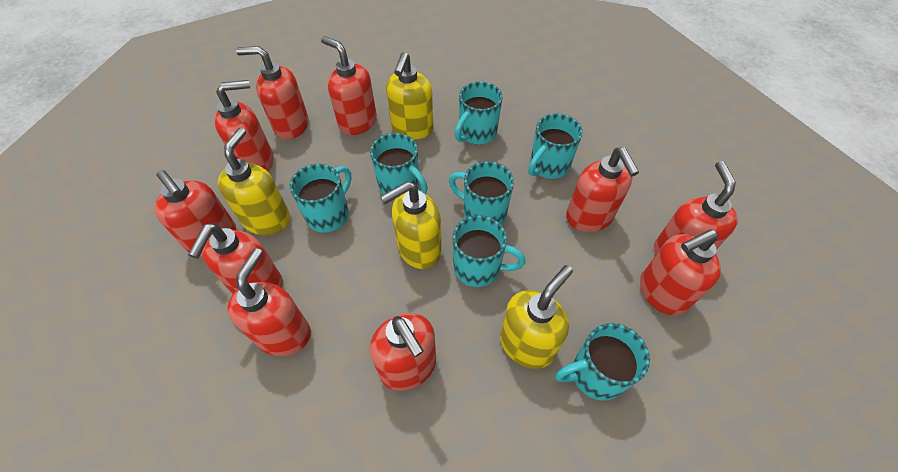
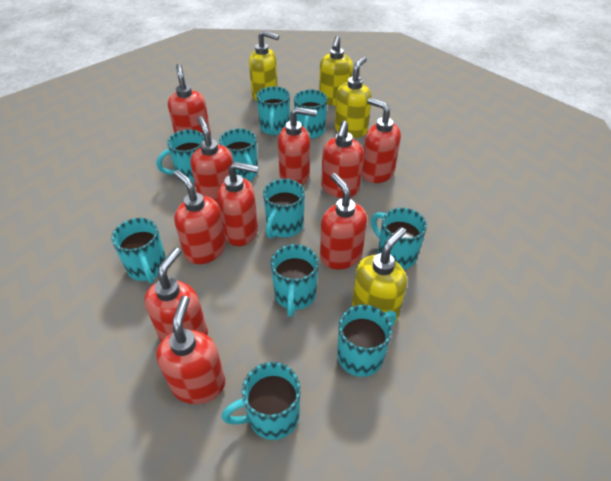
turquoise mug: 7 -> 10

